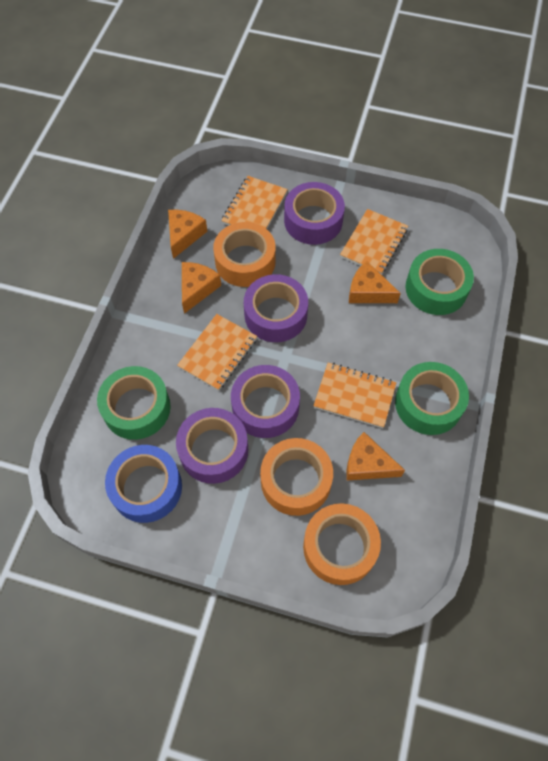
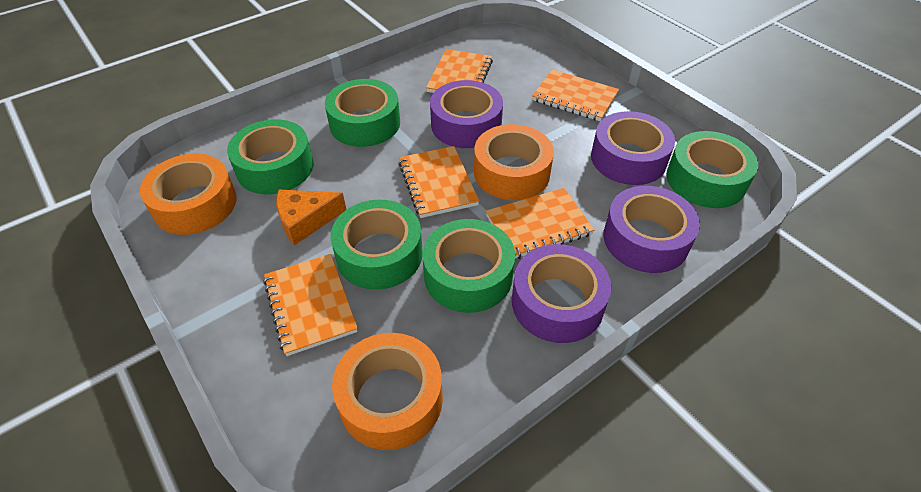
blue tape: 1 -> 0
green tape: 3 -> 5
orange cheese: 4 -> 1
orange notebook: 4 -> 5

